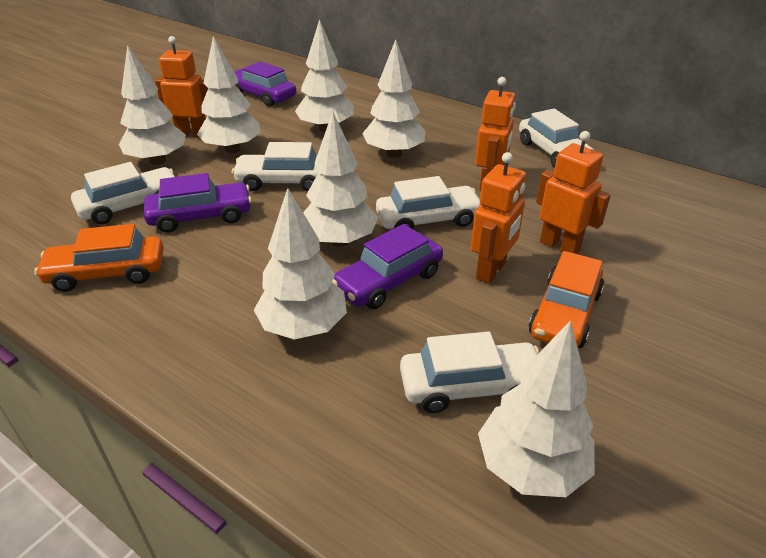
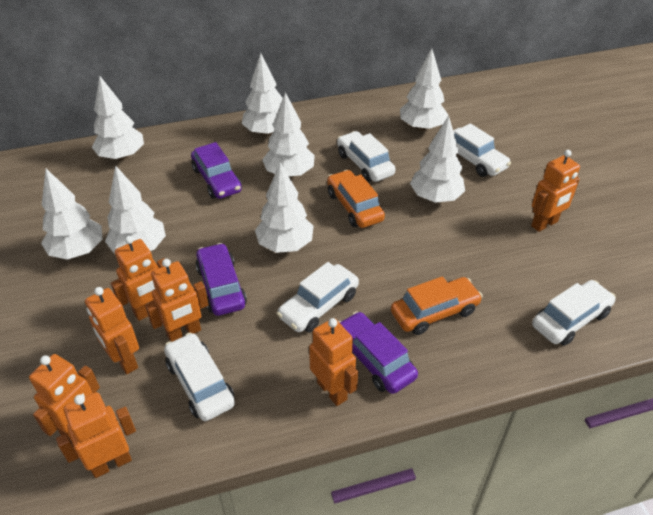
orange robot: 4 -> 7
white tree: 7 -> 8

